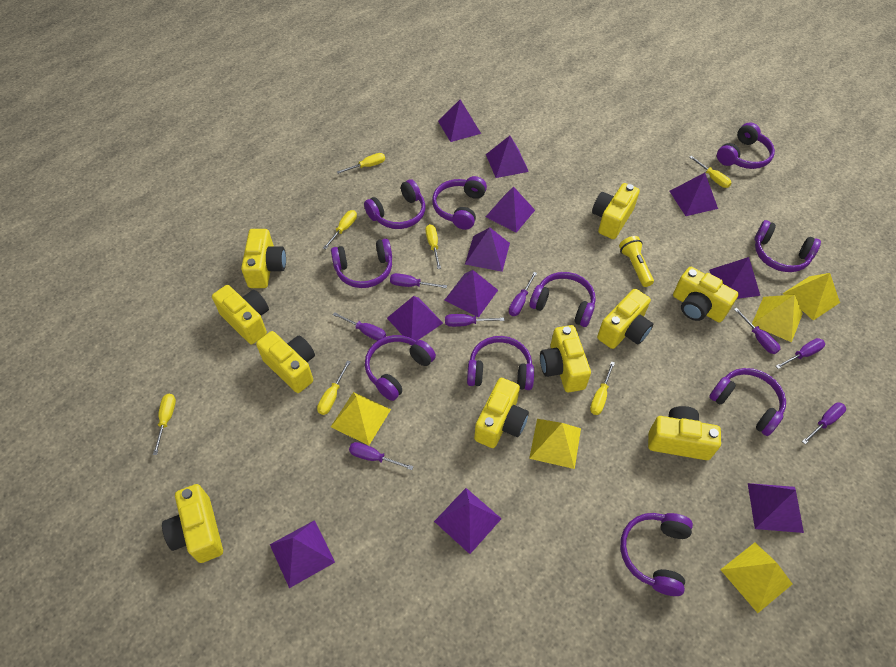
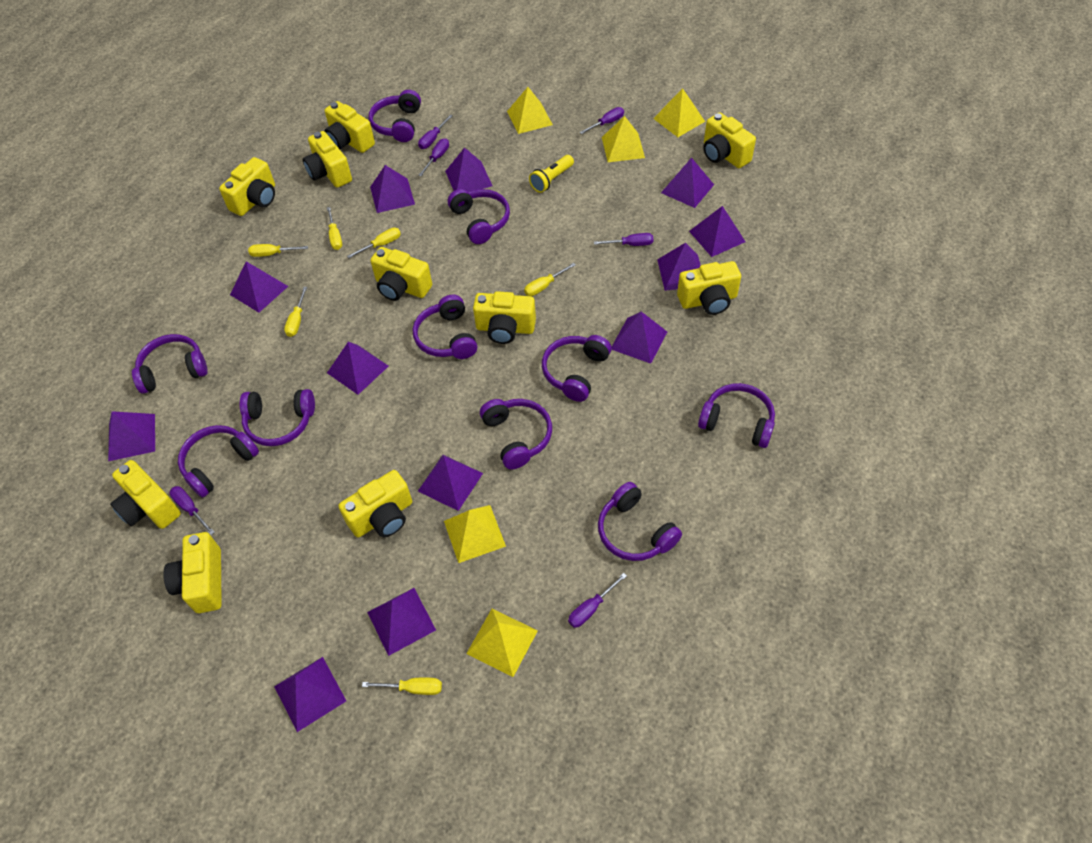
purple pyramid: 11 -> 12
purple screwdriver: 8 -> 6
yellow screwdriver: 7 -> 6

